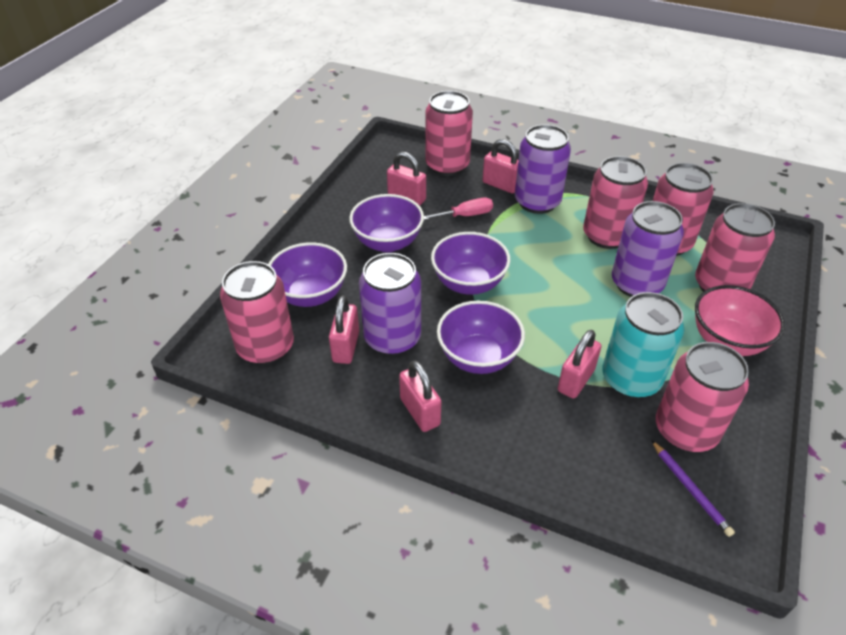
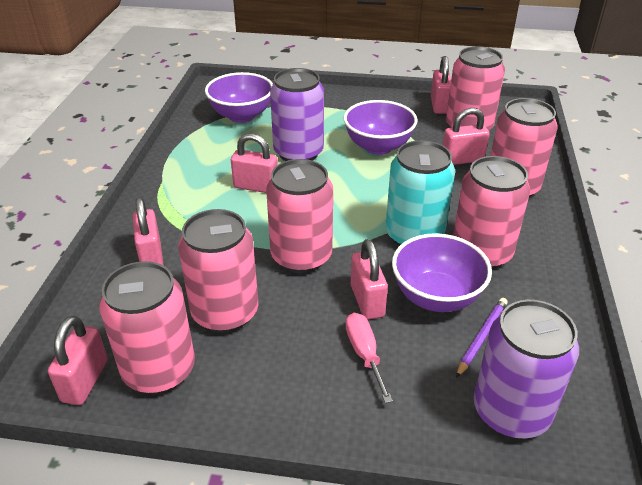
pink bowl: 1 -> 0
pink padlock: 5 -> 6
purple bowl: 4 -> 3
purple can: 3 -> 2

